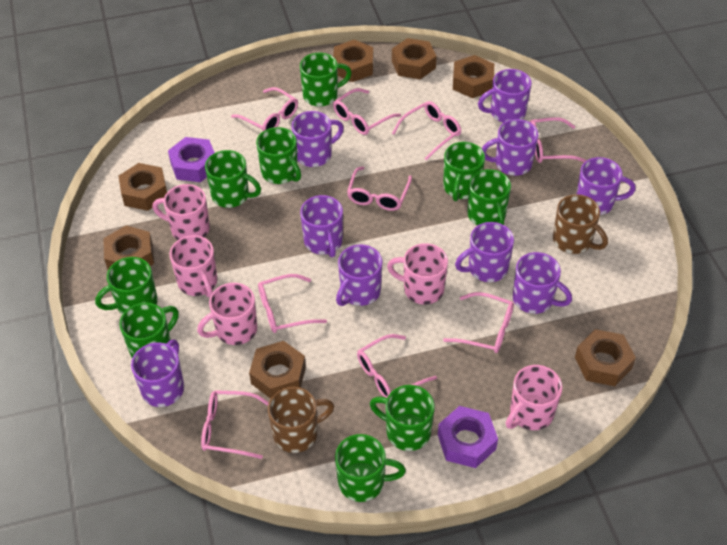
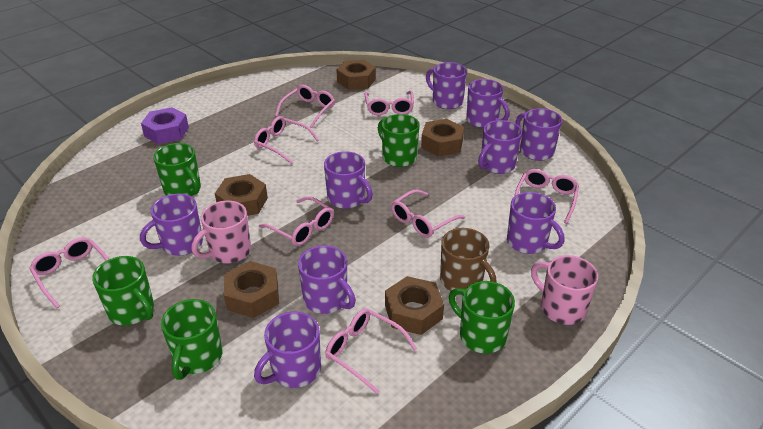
brown mug: 2 -> 1
brown nut: 7 -> 5
green mug: 9 -> 5
pink glasses: 9 -> 8
pink mug: 5 -> 2
purple nut: 2 -> 1

